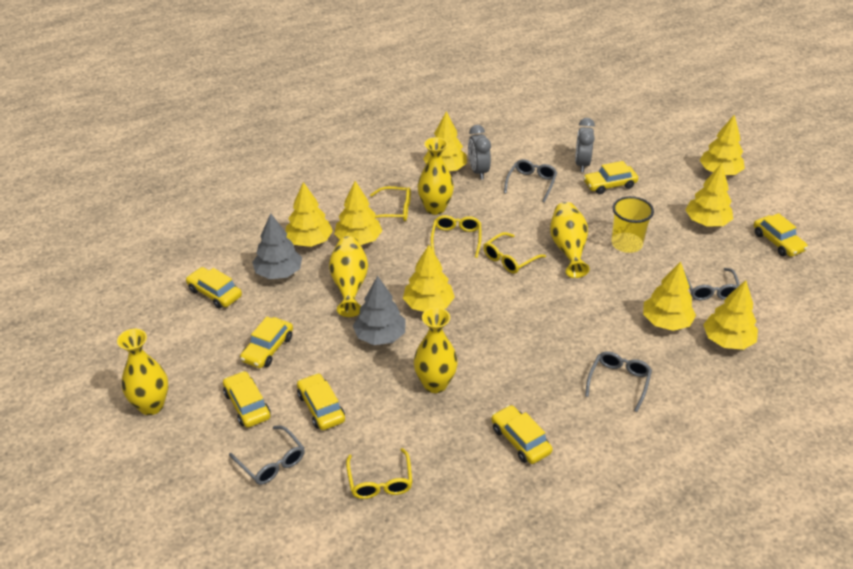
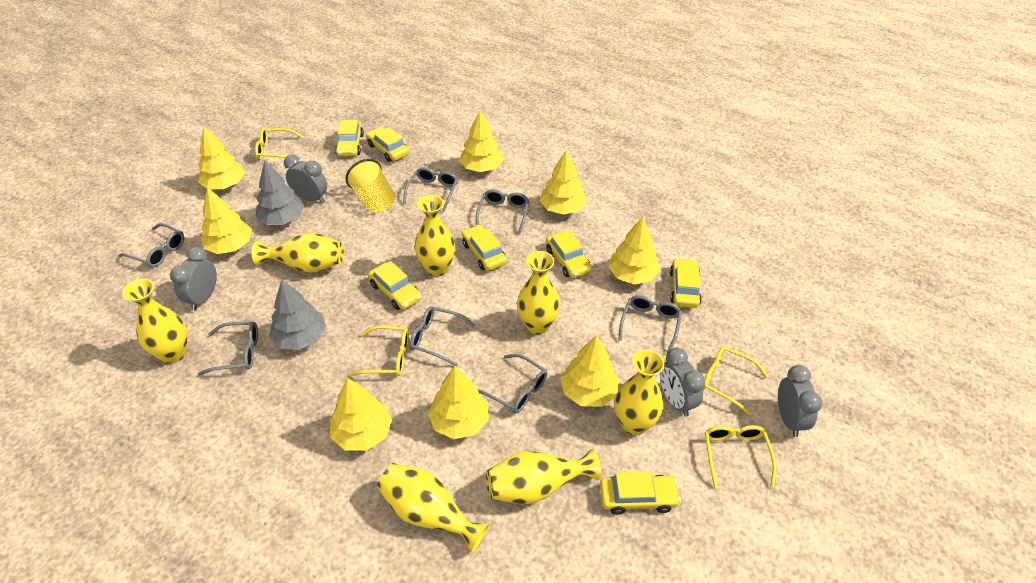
grey clock: 2 -> 4
grey glasses: 4 -> 7
yellow vase: 5 -> 7

